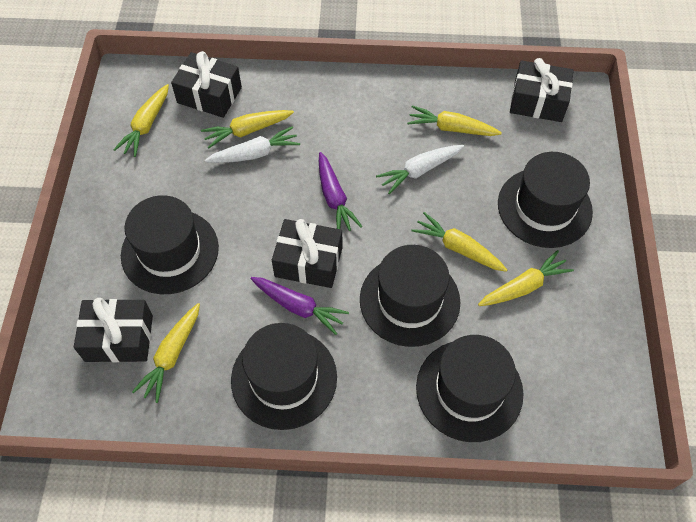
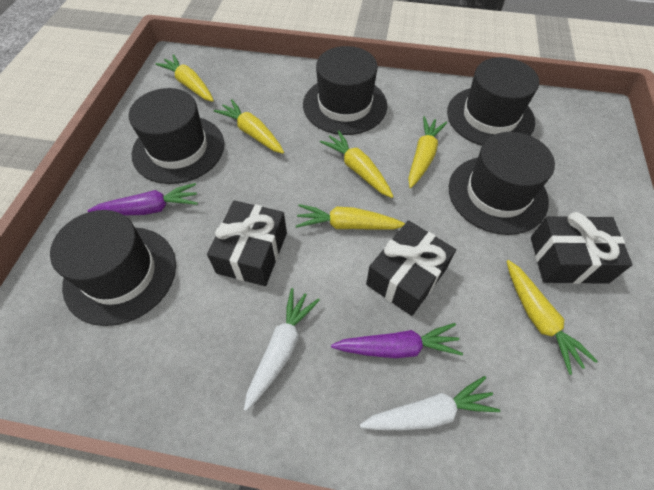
black gift: 4 -> 3

